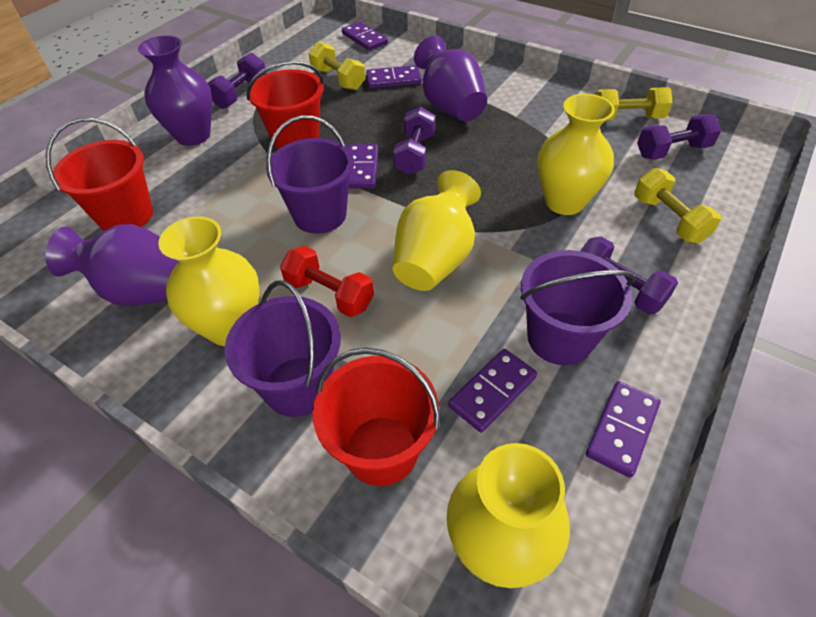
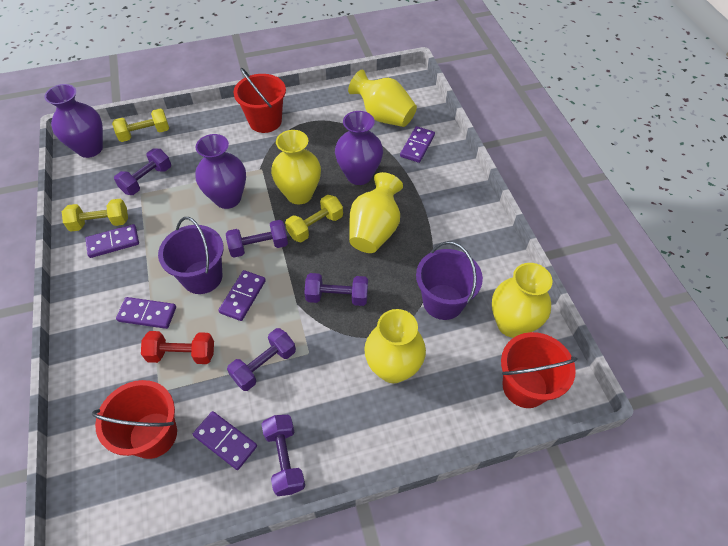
purple bucket: 3 -> 2
purple dumbbell: 4 -> 5
yellow vase: 4 -> 5

